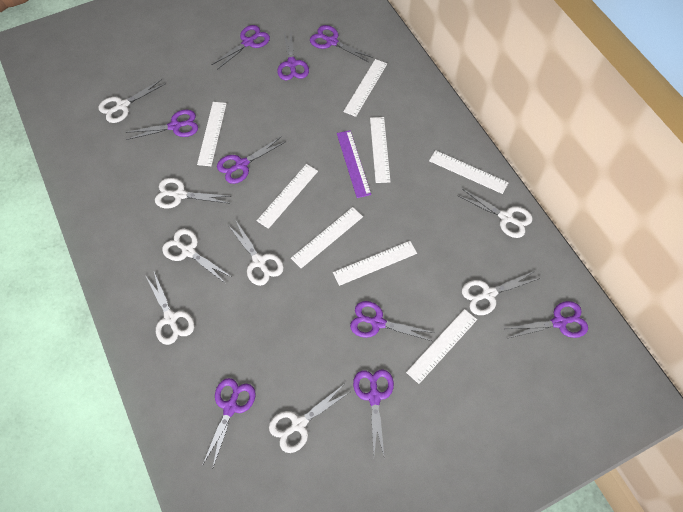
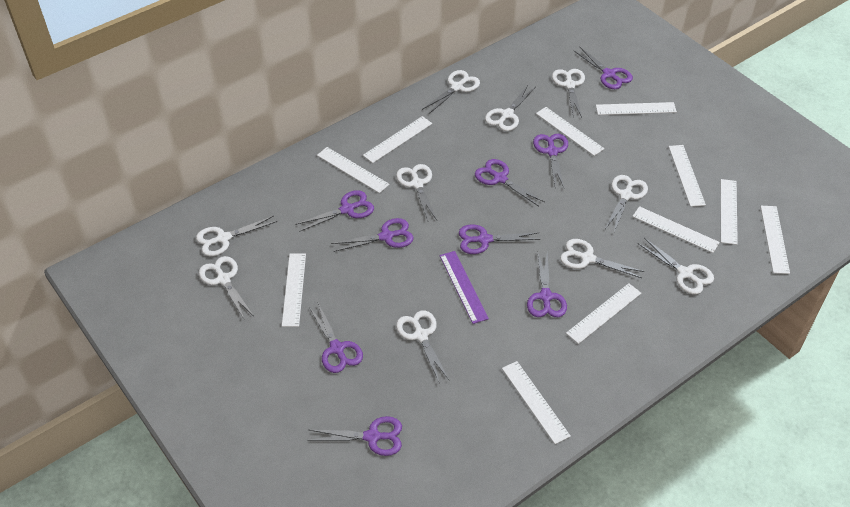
white ruler: 8 -> 11
white scissors: 8 -> 10

